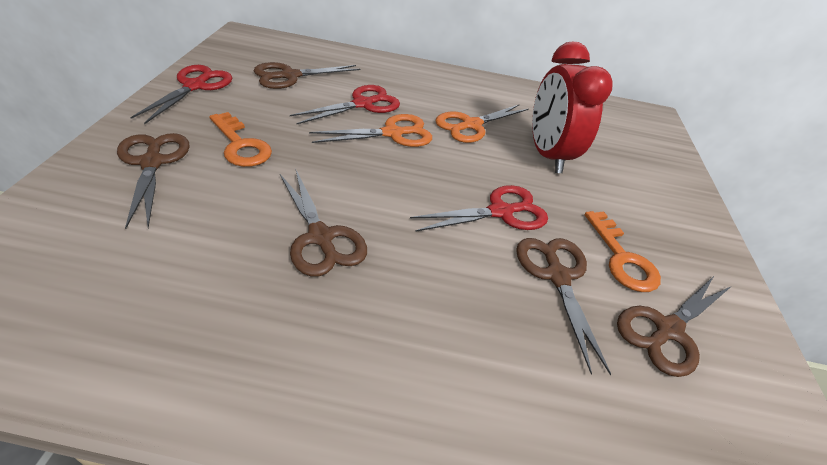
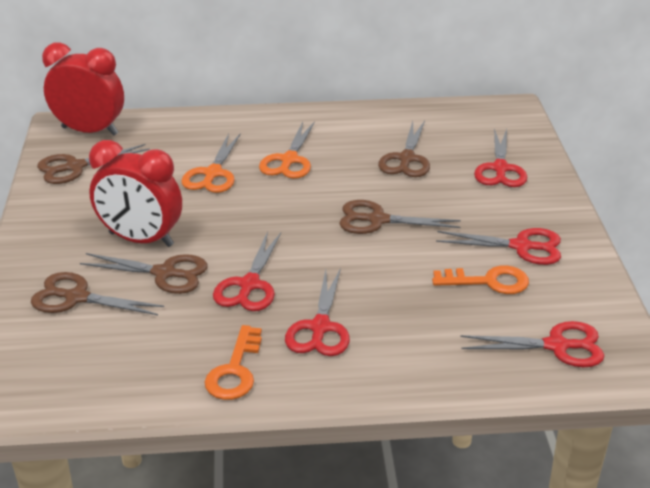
red clock: 1 -> 2
red scissors: 3 -> 5

